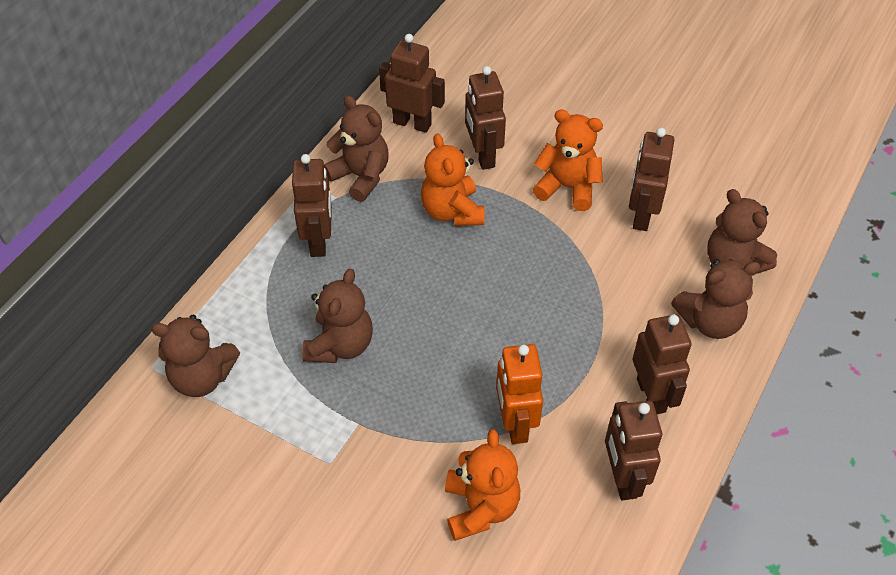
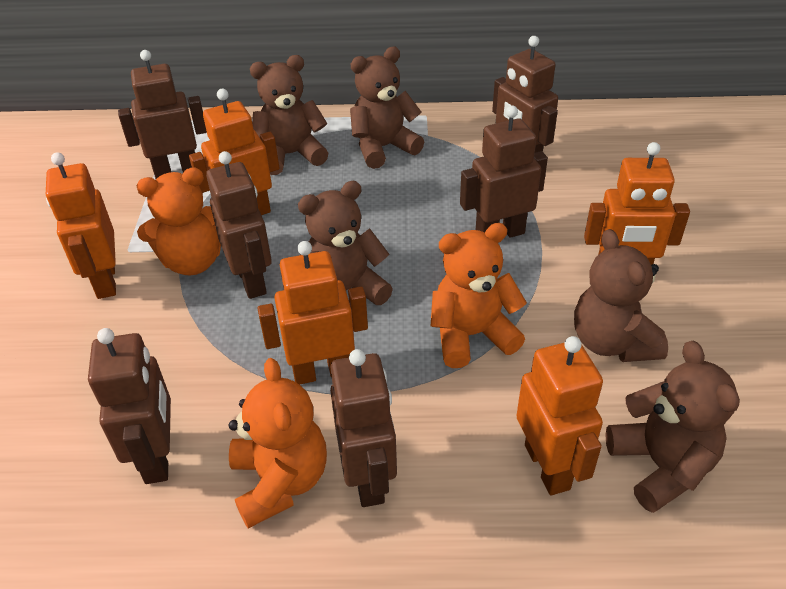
orange robot: 1 -> 5

